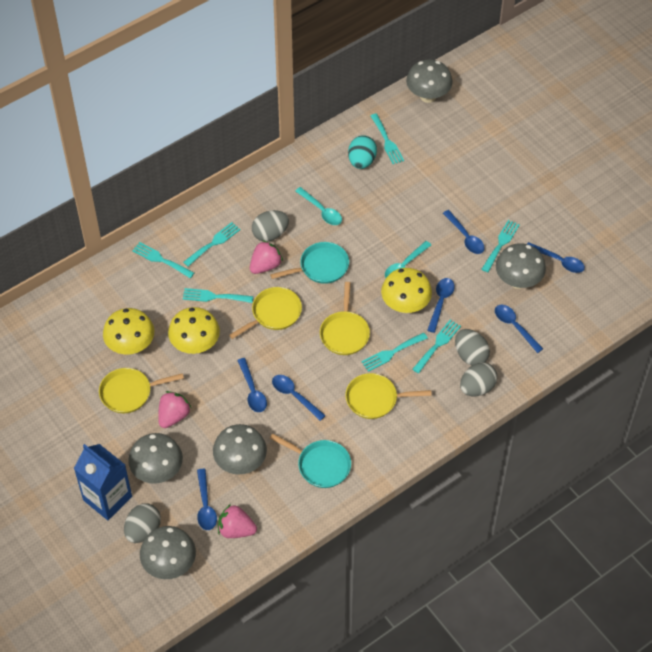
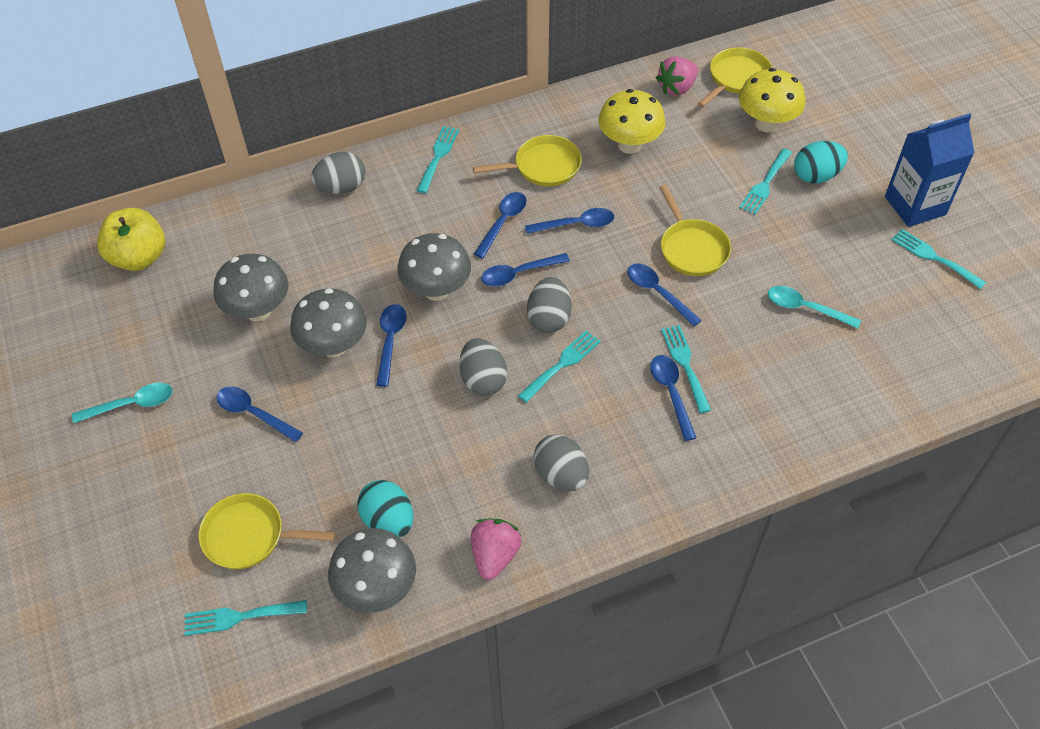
grey mushroom: 5 -> 4
pink strawberry: 3 -> 2
turquoise egg: 1 -> 2
turquoise fork: 7 -> 6
turquoise pan: 2 -> 0
yellow apple: 0 -> 1
yellow mushroom: 3 -> 2

